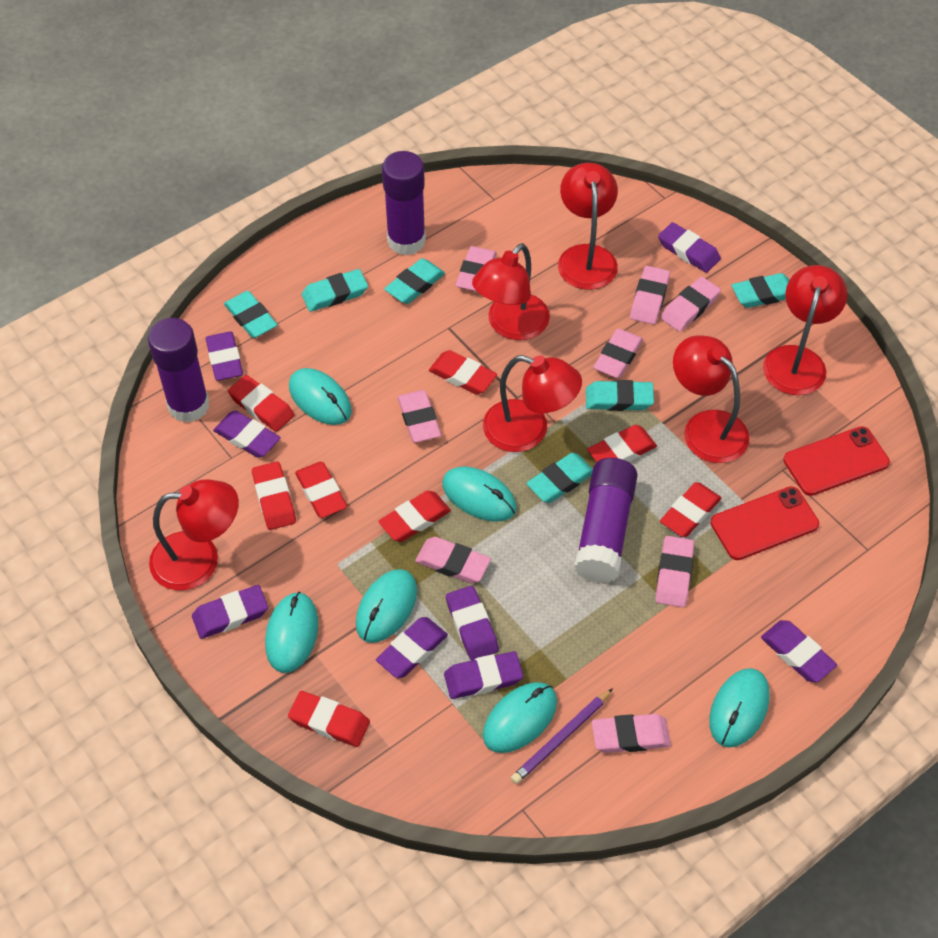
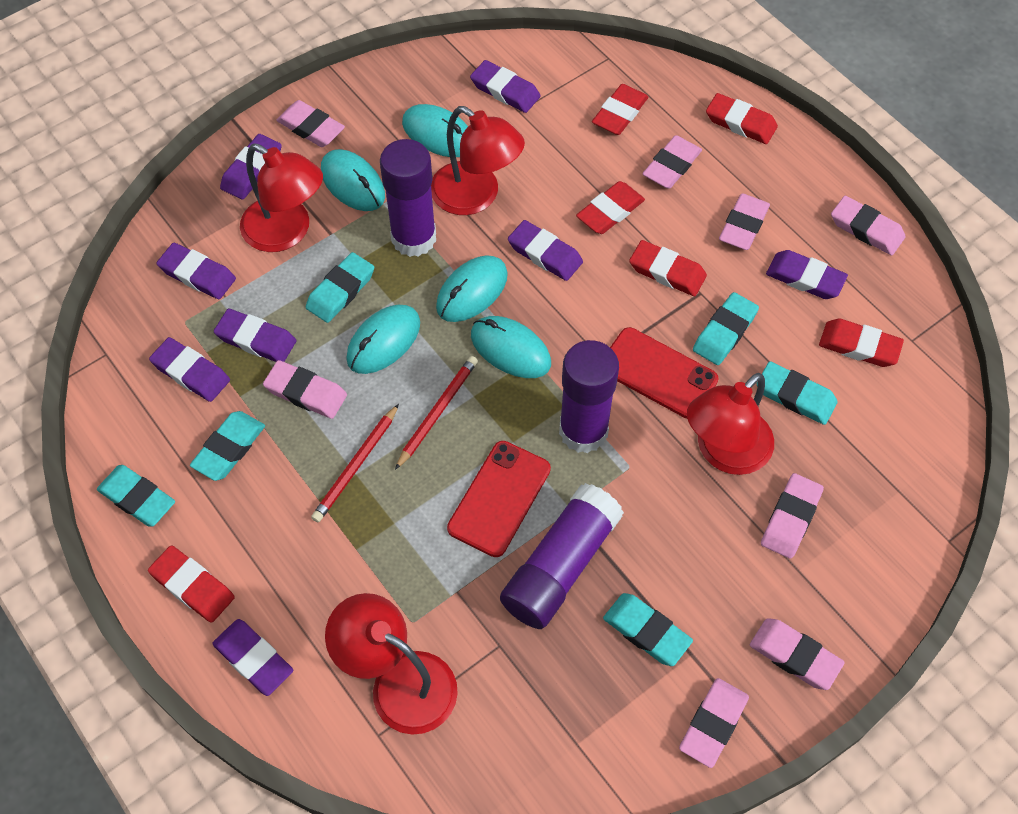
purple pencil: 1 -> 0
red eraser: 8 -> 6
red lamp: 6 -> 4
red pencil: 0 -> 2
turquoise mouse: 6 -> 5

